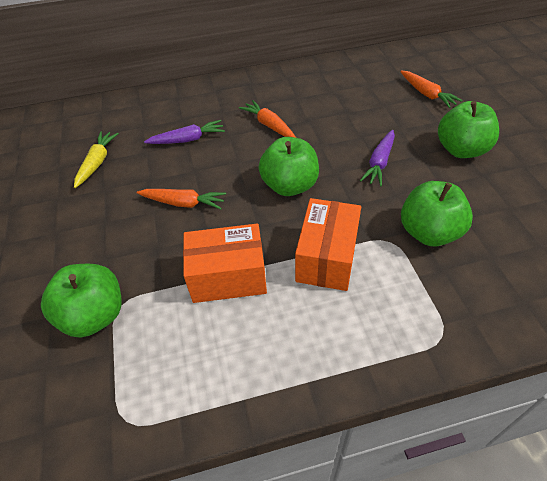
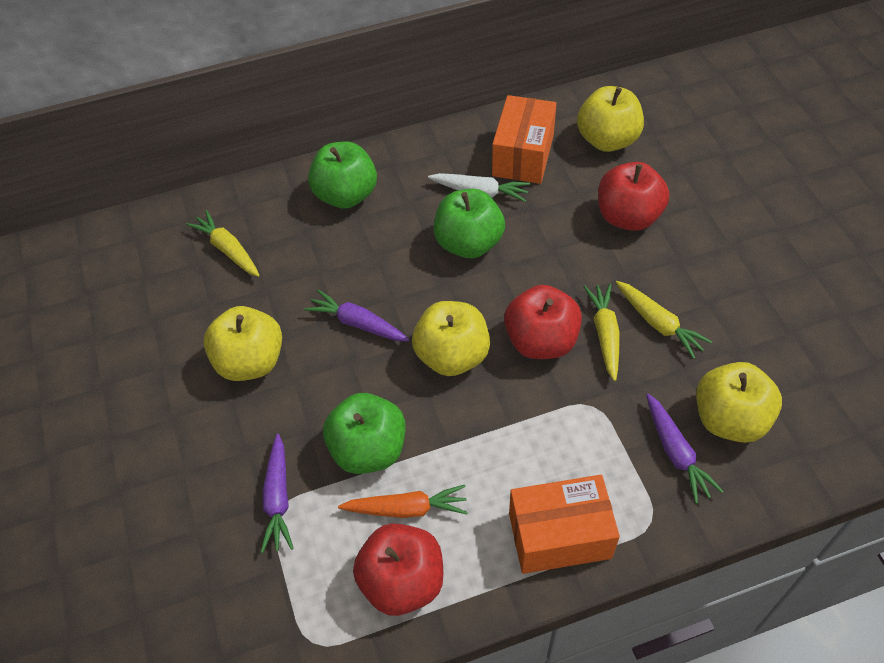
green apple: 4 -> 3
orange carrot: 3 -> 1
purple carrot: 2 -> 3
red apple: 0 -> 3
white carrot: 0 -> 1
yellow apple: 0 -> 4
yellow carrot: 1 -> 3

